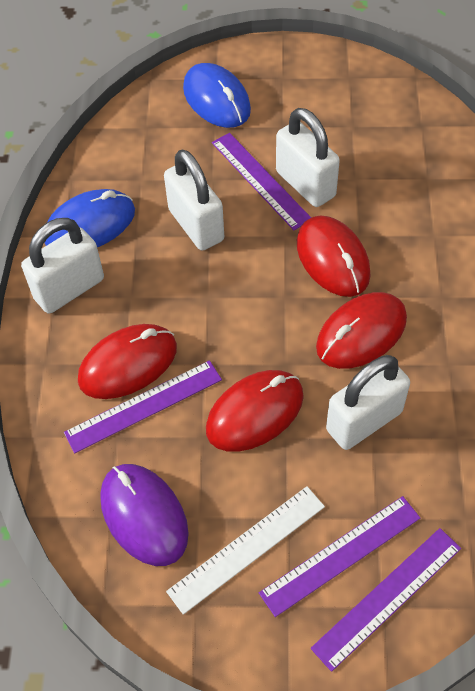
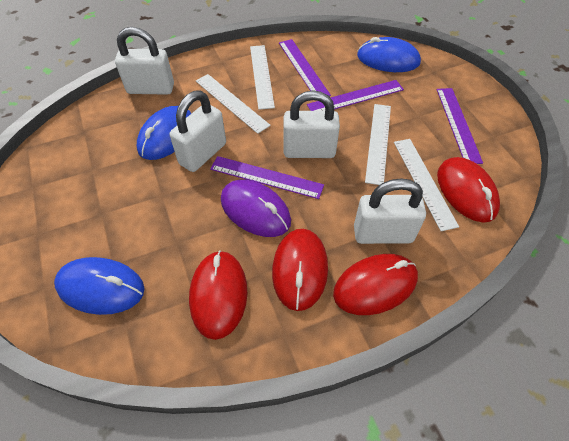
blue mouse: 2 -> 3
white ruler: 1 -> 4

